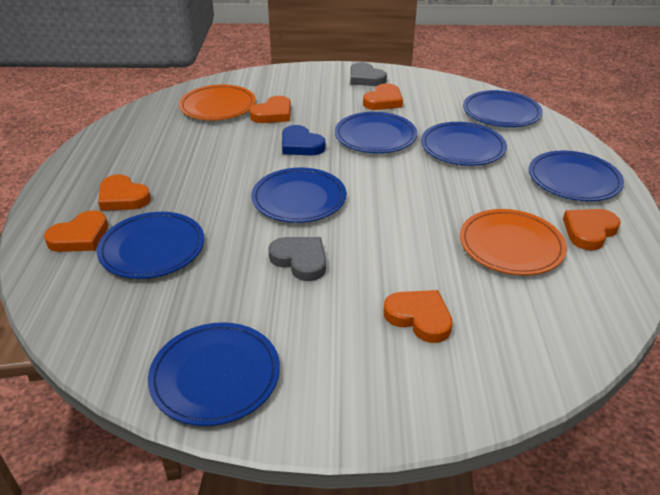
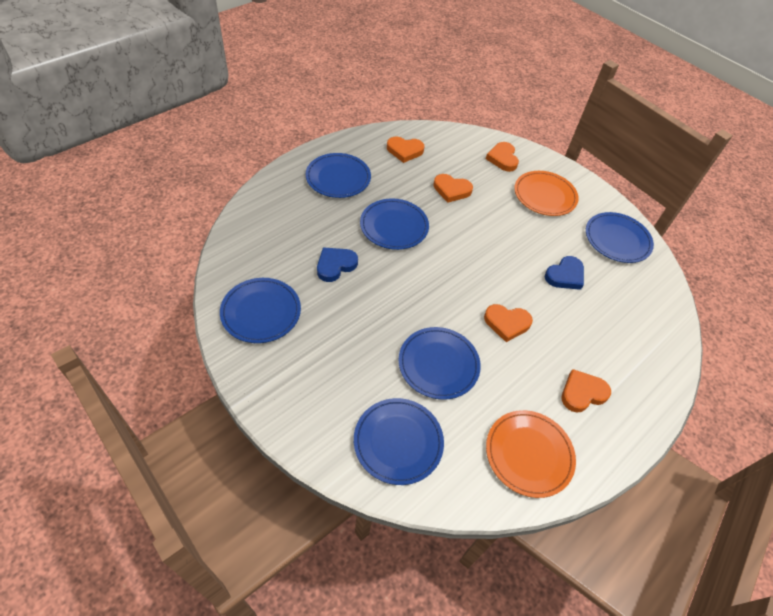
blue heart: 1 -> 2
blue plate: 7 -> 6
grey heart: 2 -> 0
orange heart: 6 -> 5

